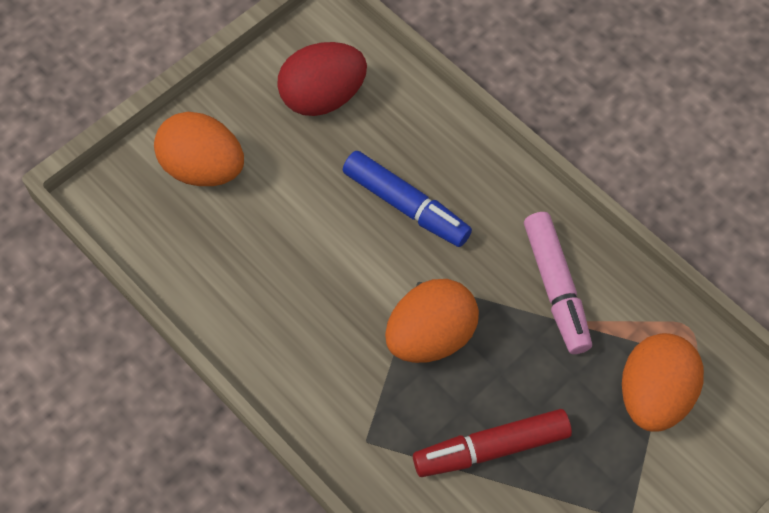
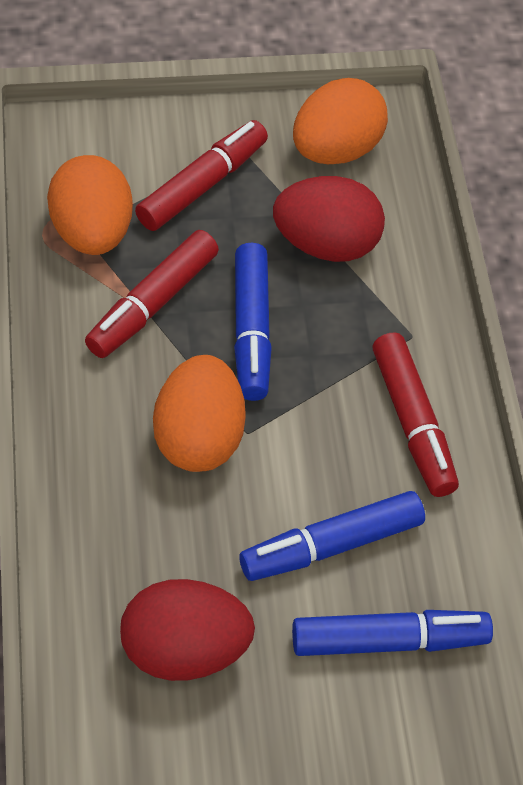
blue marker: 1 -> 3
pink marker: 1 -> 0
red egg: 1 -> 2
red marker: 1 -> 3

